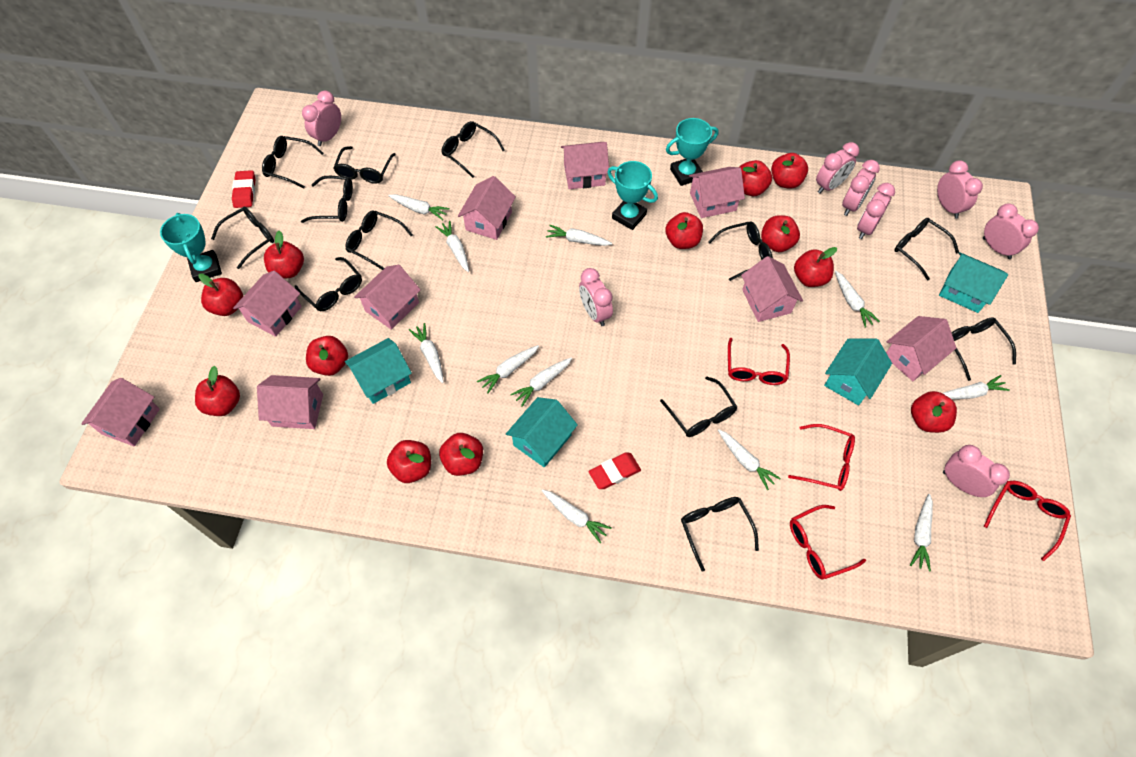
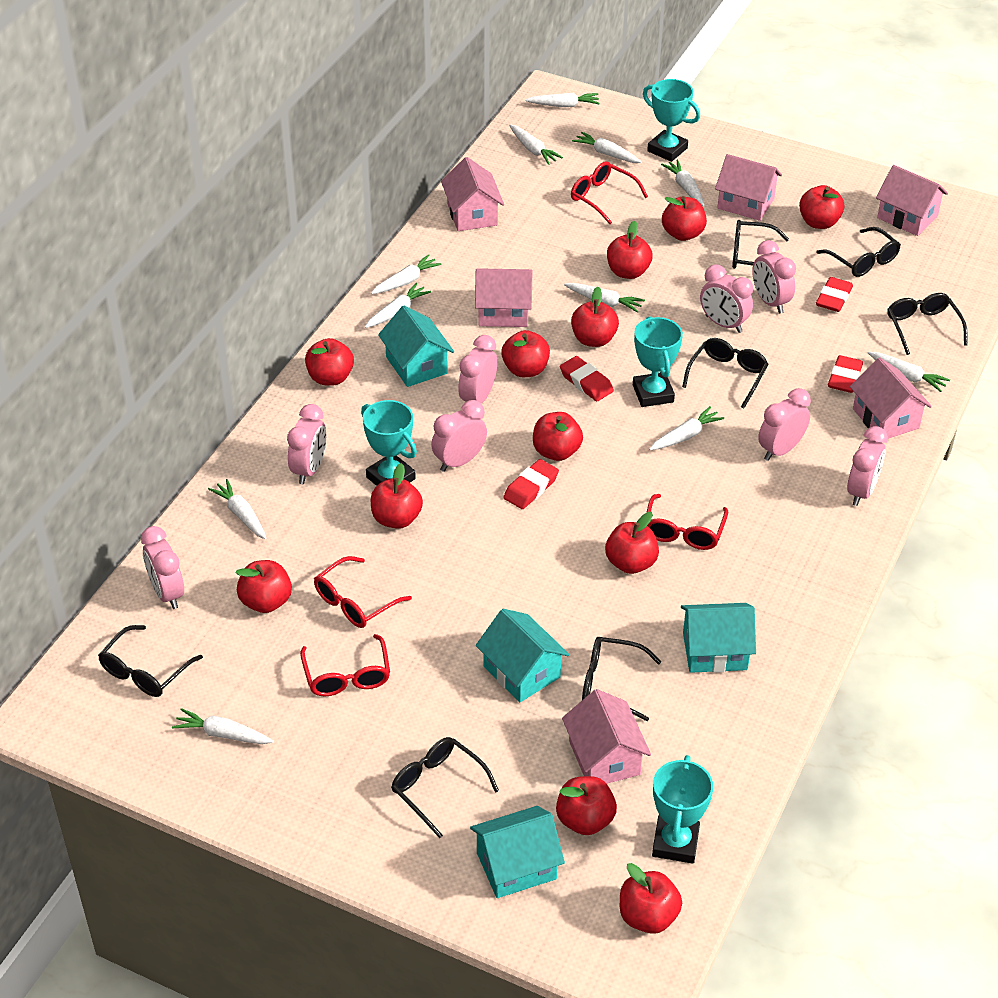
black glasses: 12 -> 7
pink house: 9 -> 6
red eraser: 2 -> 4
turquoise trophy: 3 -> 4

